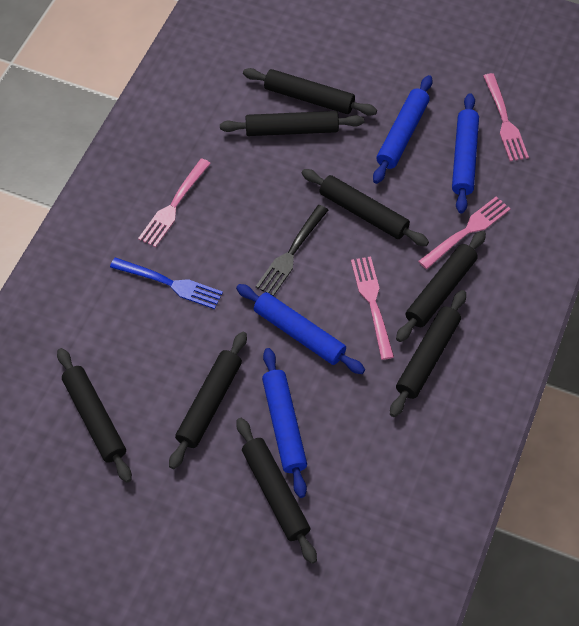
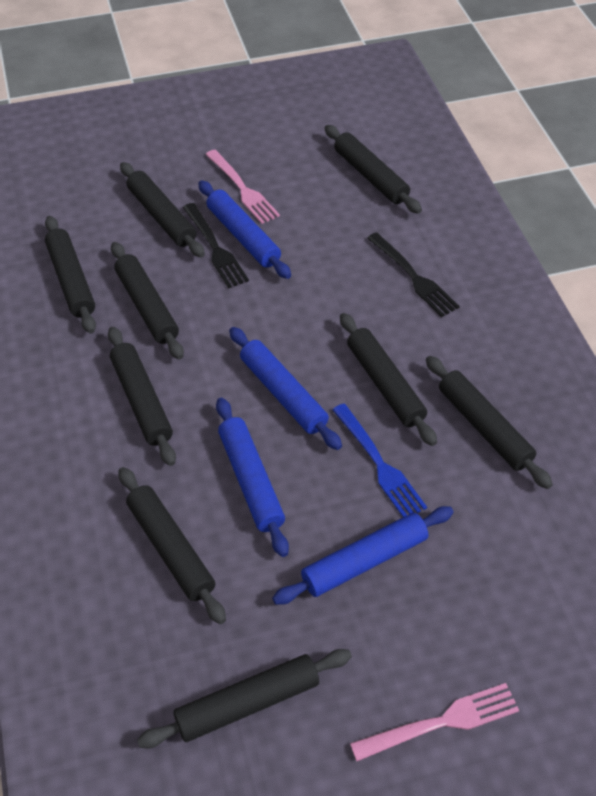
black fork: 1 -> 2
black rolling pin: 8 -> 9
pink fork: 4 -> 2

